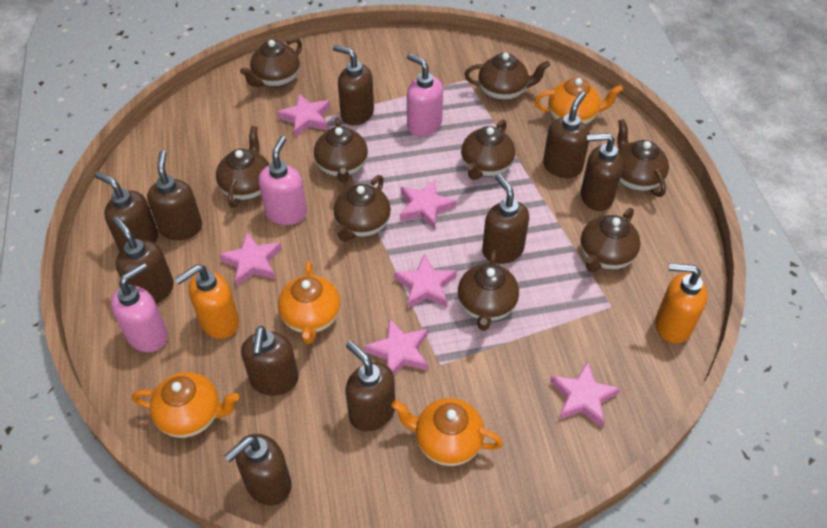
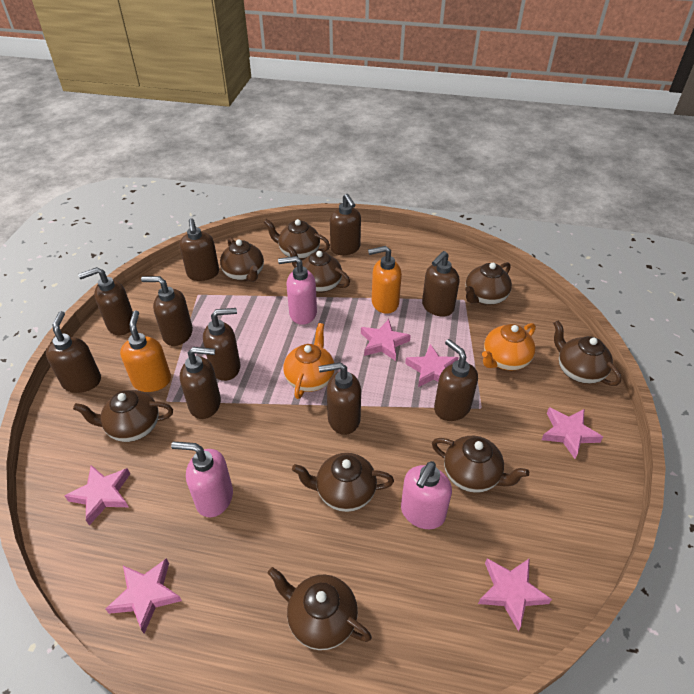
orange teapot: 4 -> 2

